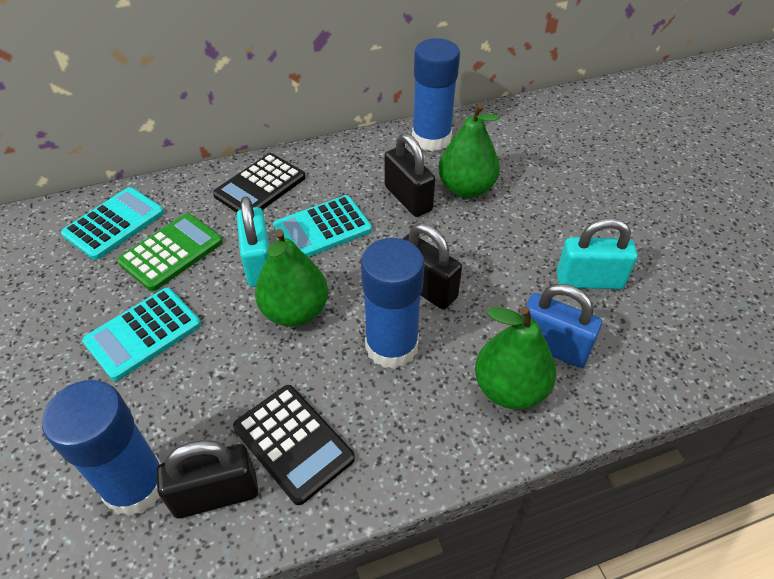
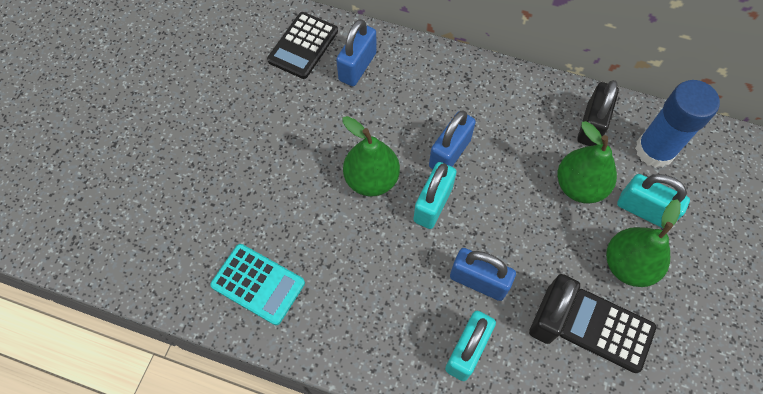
black padlock: 3 -> 2
blue glue stick: 3 -> 1
blue padlock: 1 -> 3
green calculator: 1 -> 0
turquoise calculator: 3 -> 1
turquoise padlock: 2 -> 3

